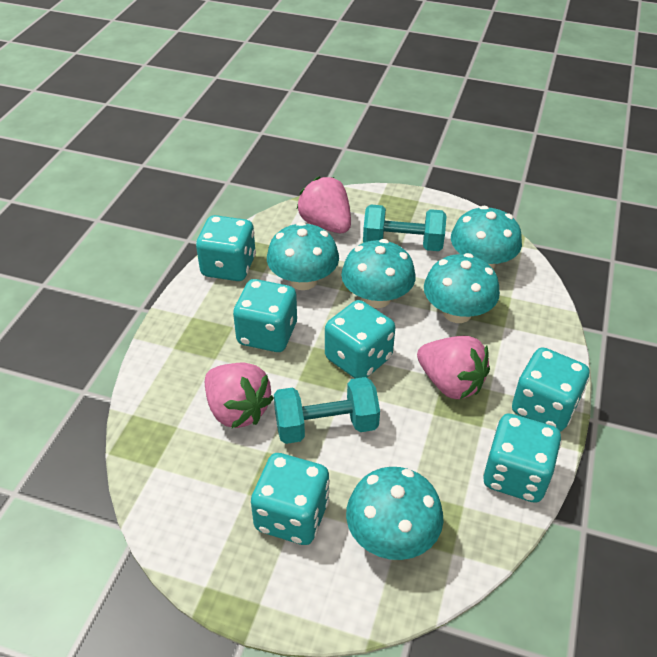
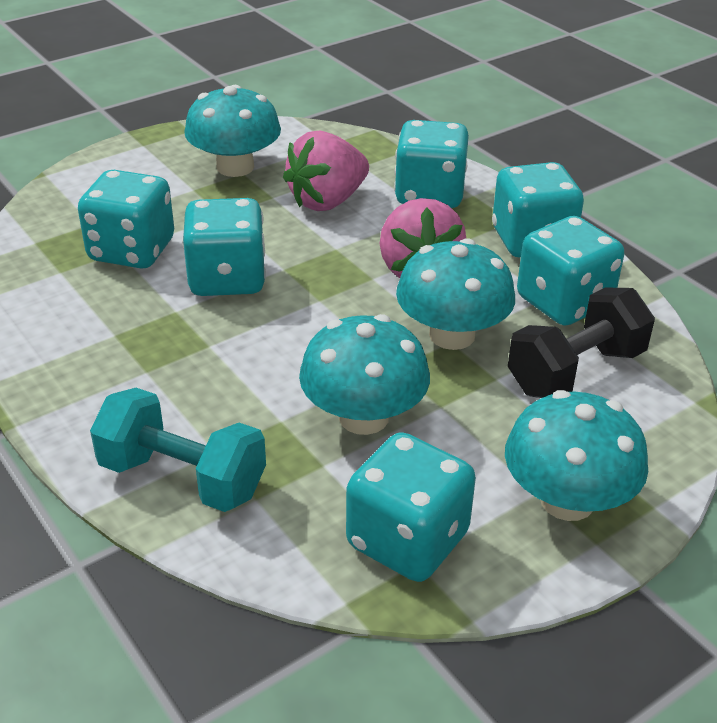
black dumbbell: 0 -> 1
pink strawberry: 3 -> 2
turquoise dumbbell: 2 -> 1
turquoise mushroom: 5 -> 4

